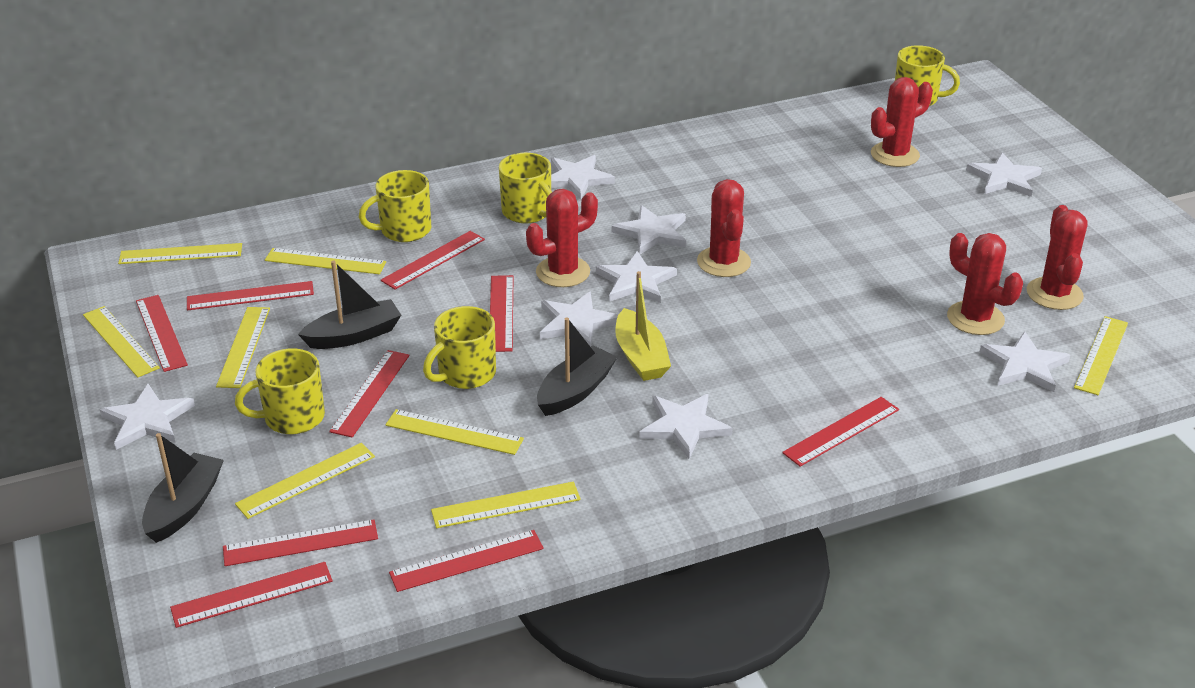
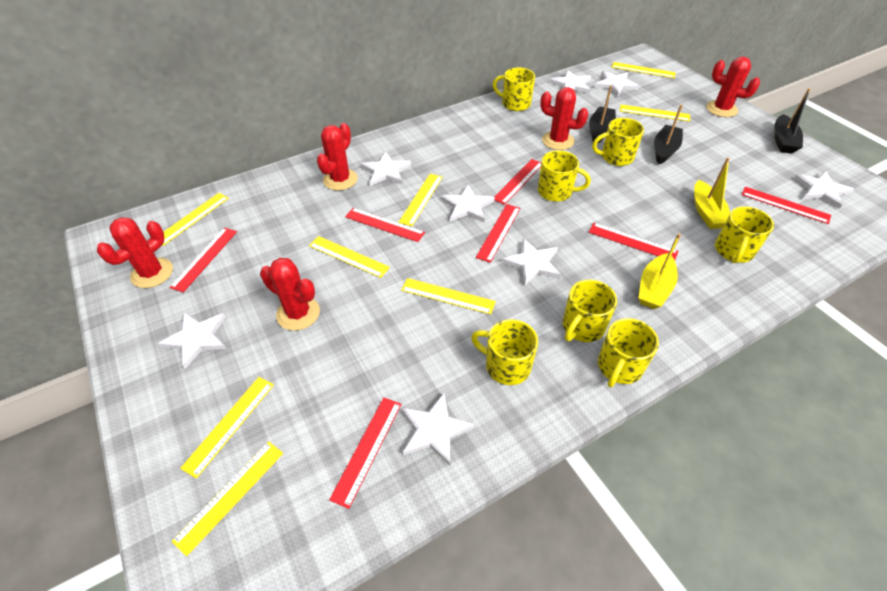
red ruler: 9 -> 7
yellow boat: 1 -> 2
yellow mug: 5 -> 7

